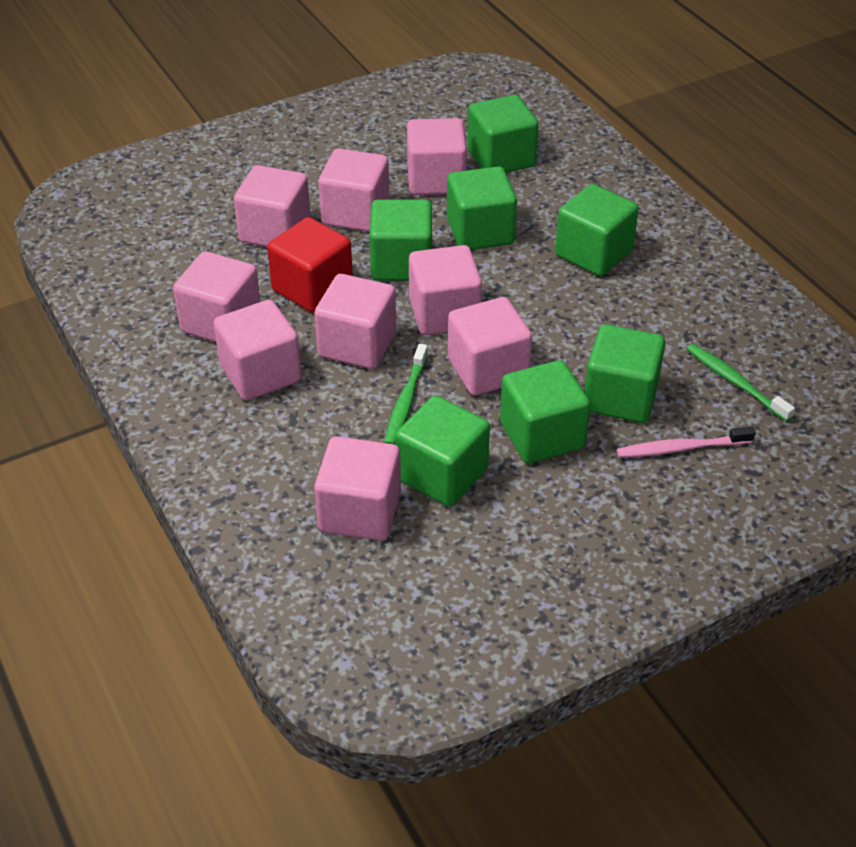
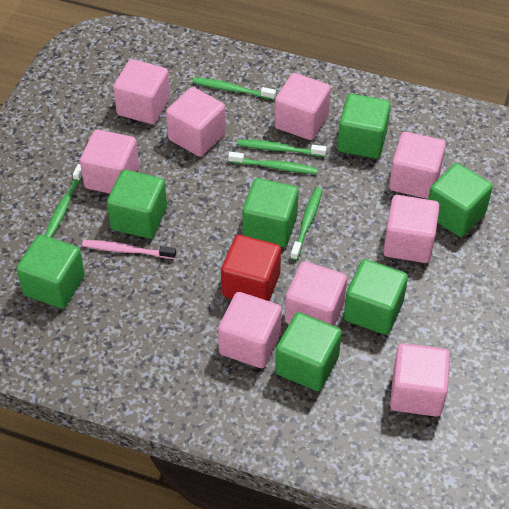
green toothbrush: 2 -> 5

